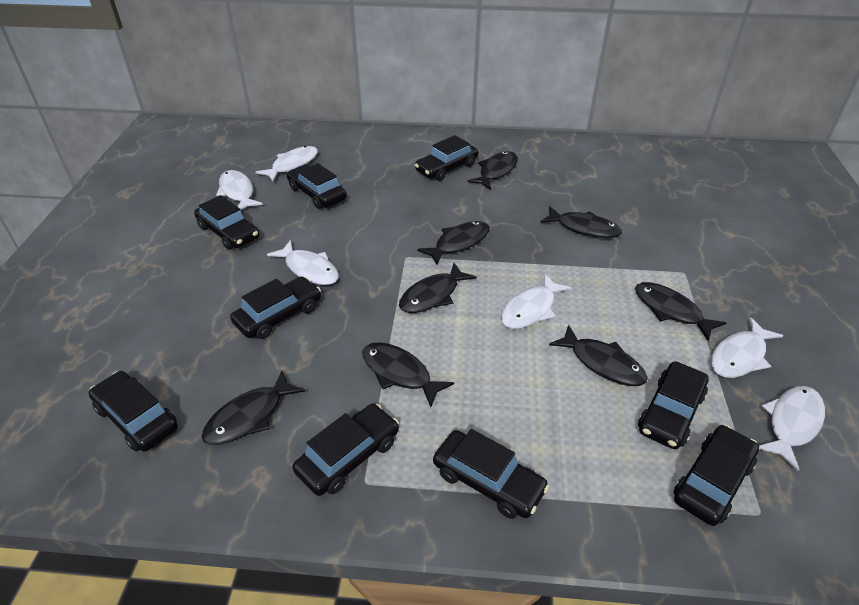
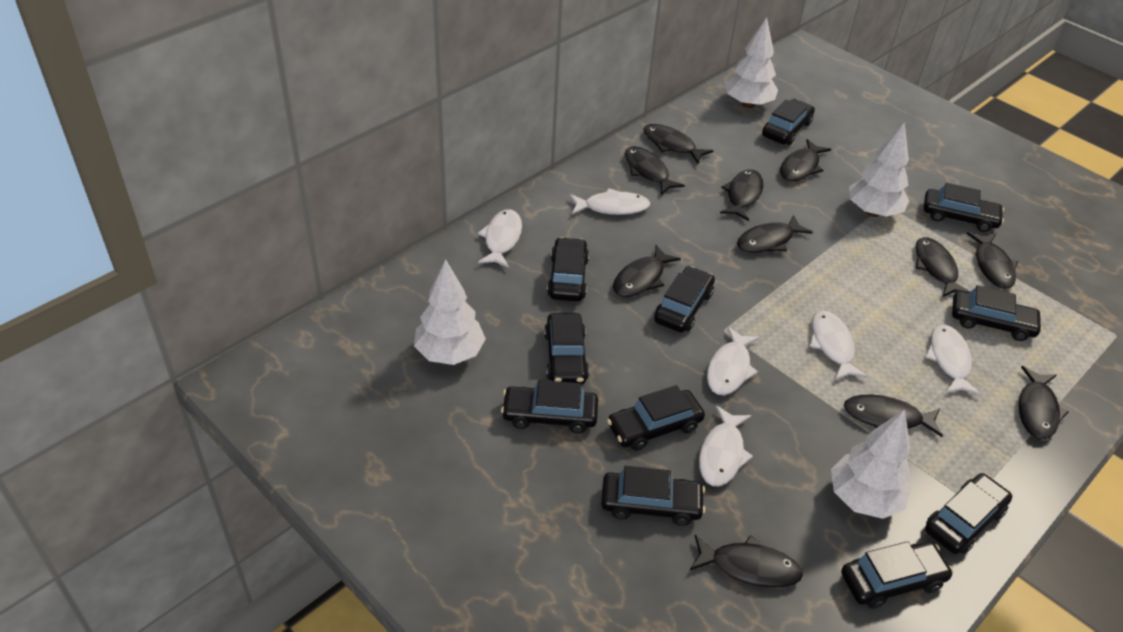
black car: 9 -> 11
black fish: 8 -> 11
white tree: 0 -> 4

